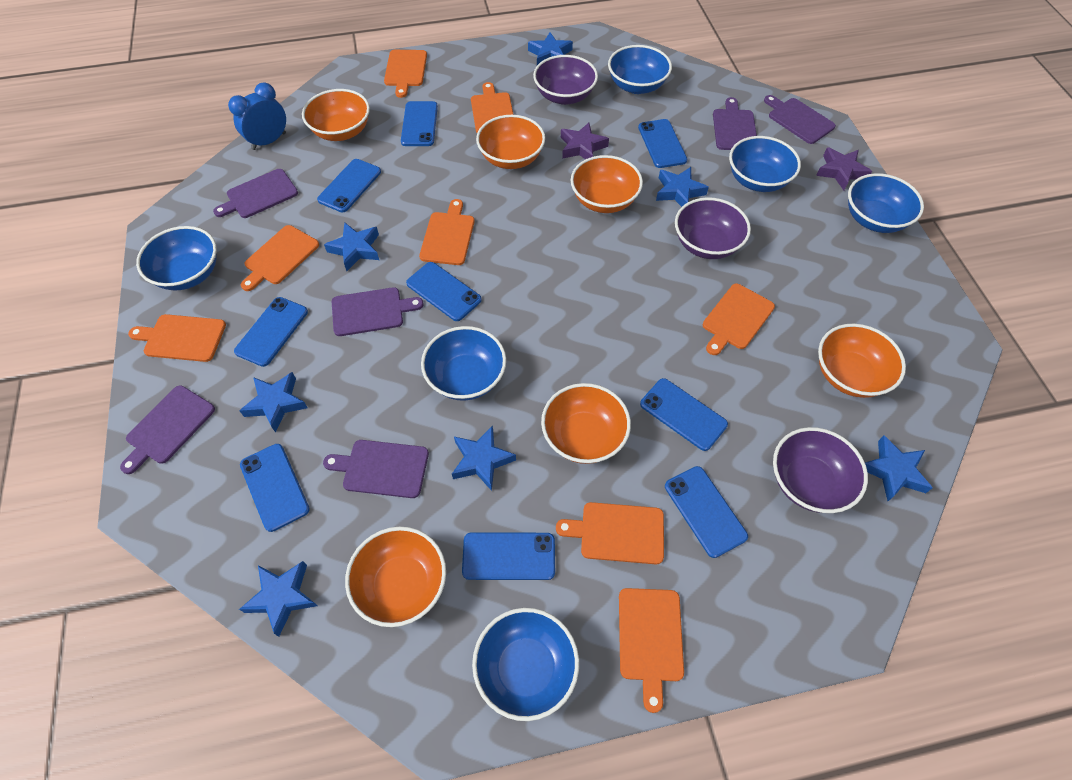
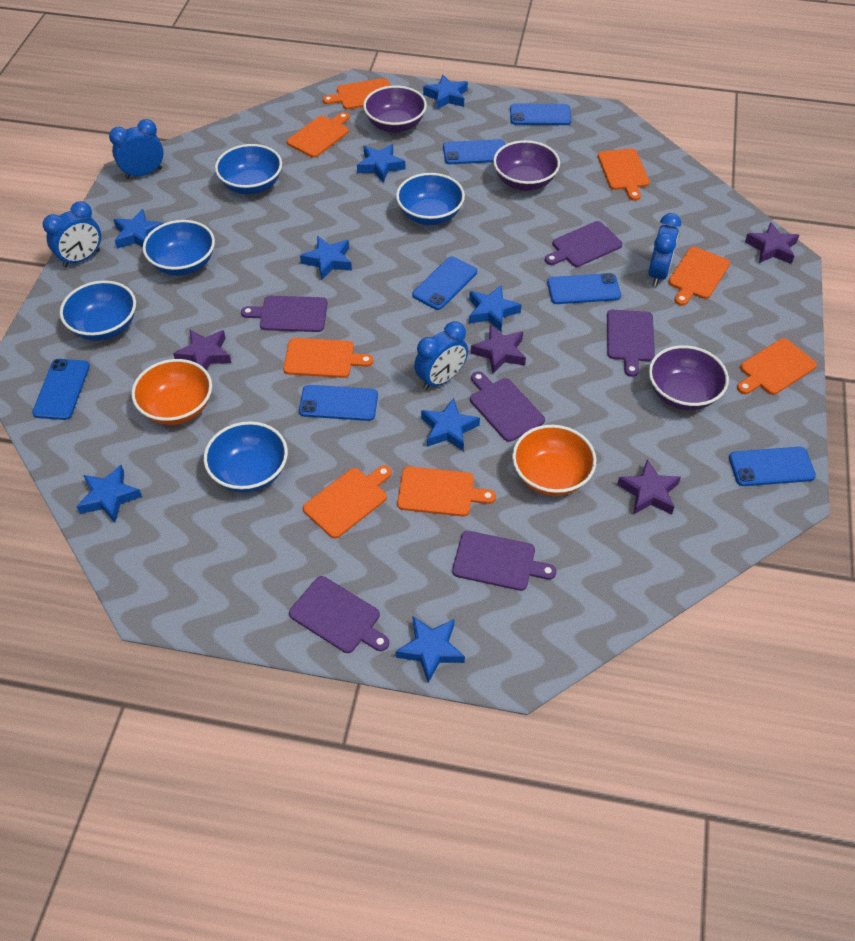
blue bowl: 6 -> 5
blue clock: 1 -> 4
blue phone: 9 -> 7
blue star: 7 -> 8
orange bowl: 6 -> 2
purple star: 2 -> 4

